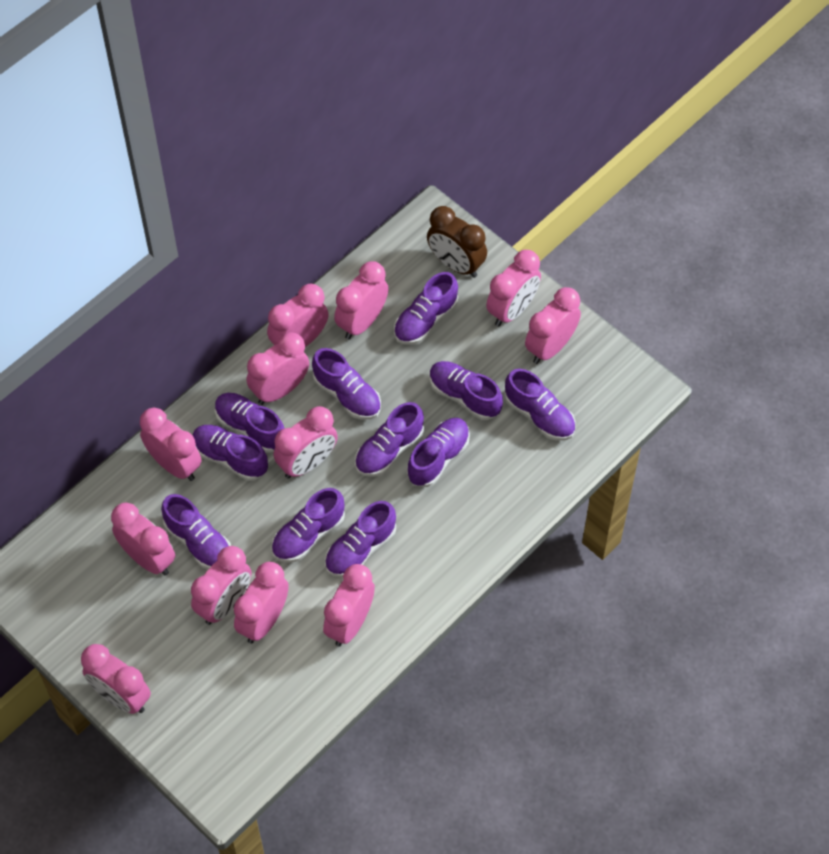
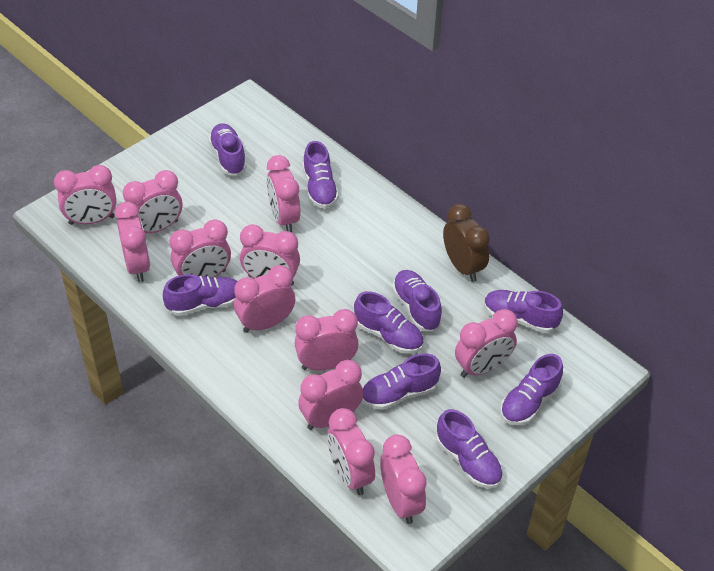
purple shoe: 11 -> 9

